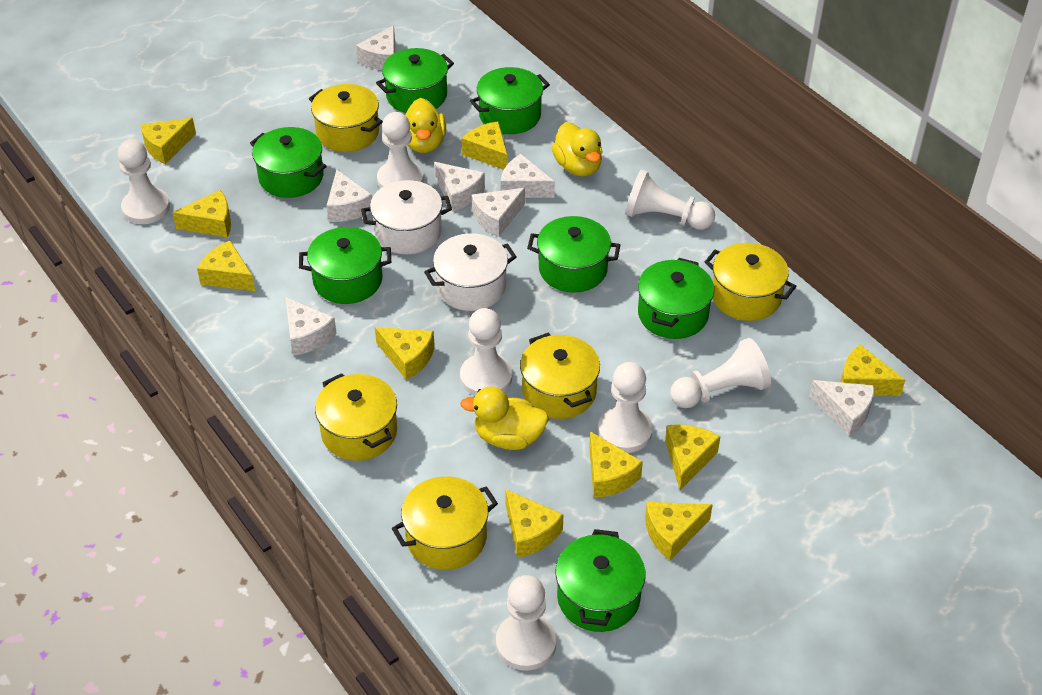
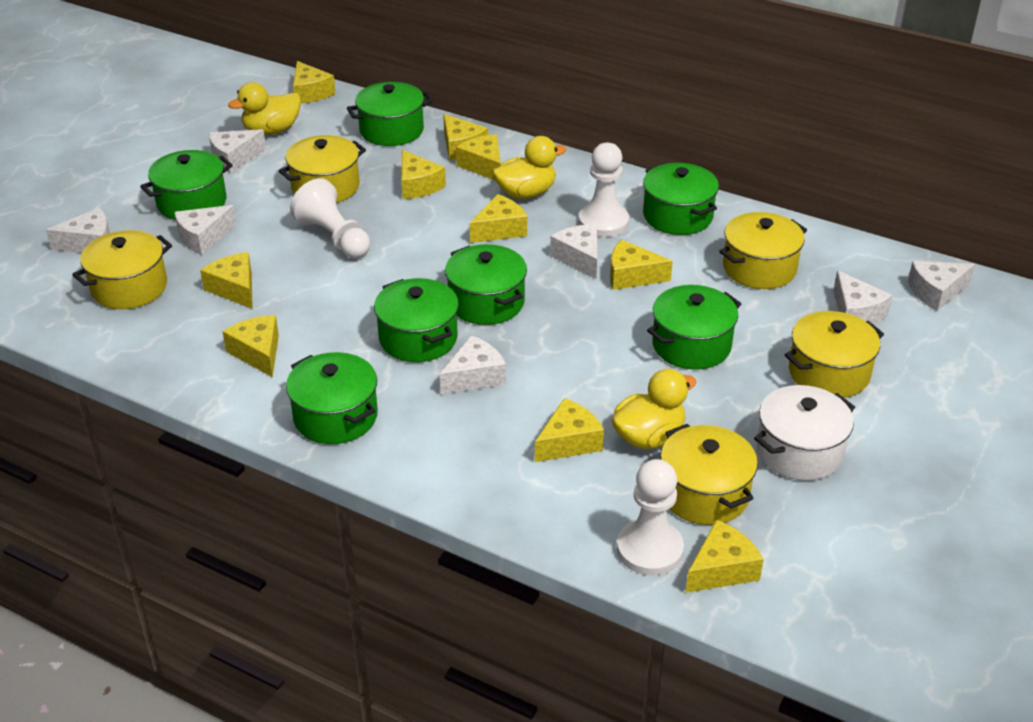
white pawn: 7 -> 3
white pot: 2 -> 1

